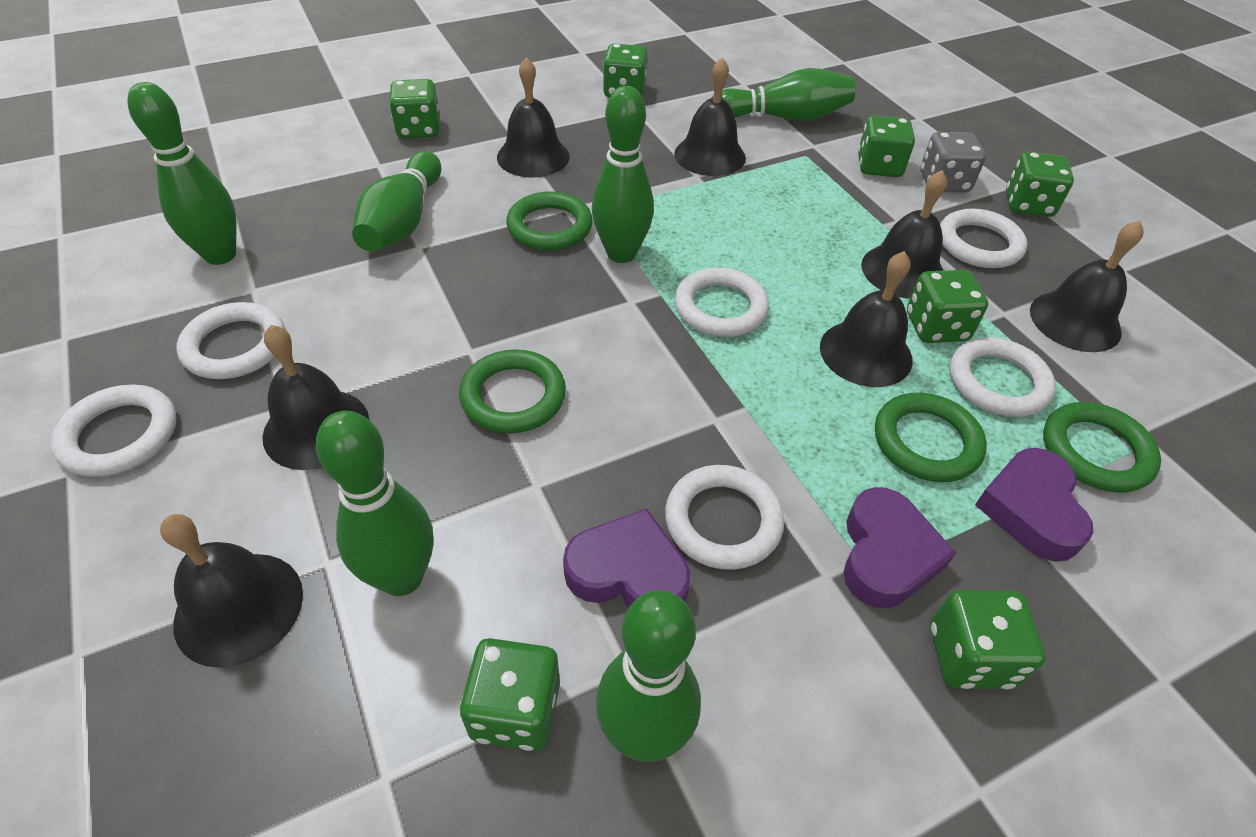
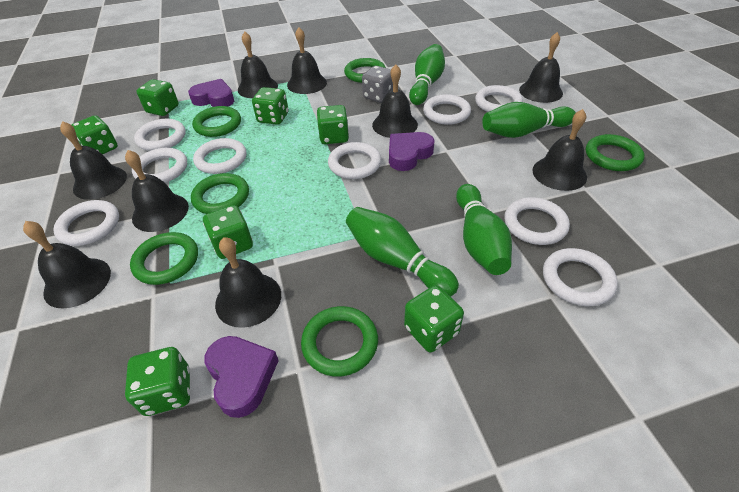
black bell: 7 -> 9
green bowling pin: 6 -> 4
green ring: 4 -> 6
white ring: 6 -> 9

